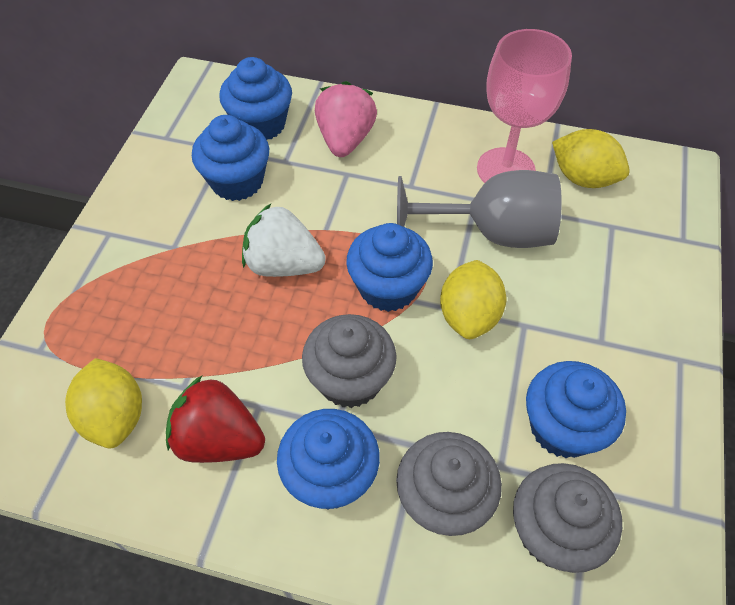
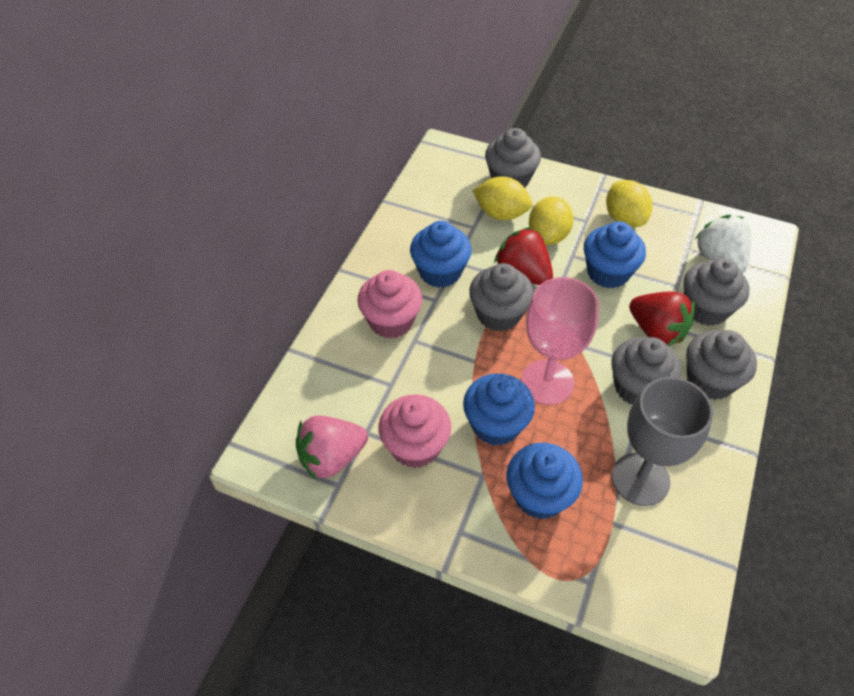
blue cupcake: 5 -> 4
grey cupcake: 3 -> 5
pink cupcake: 0 -> 2
red strawberry: 1 -> 2

